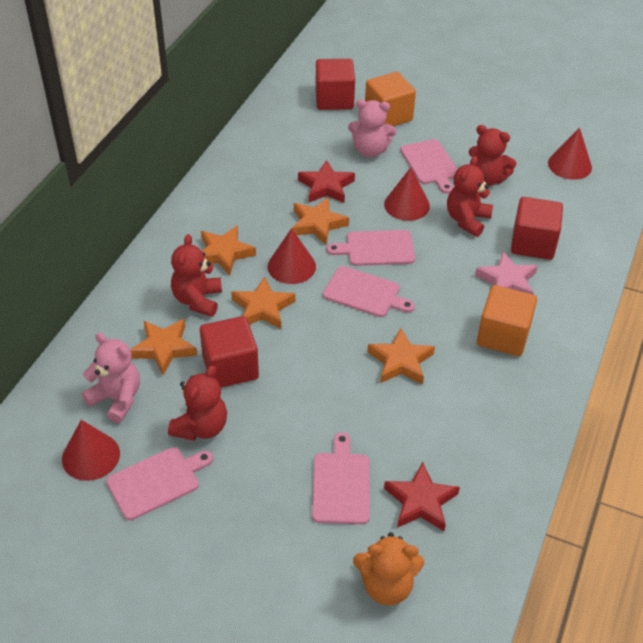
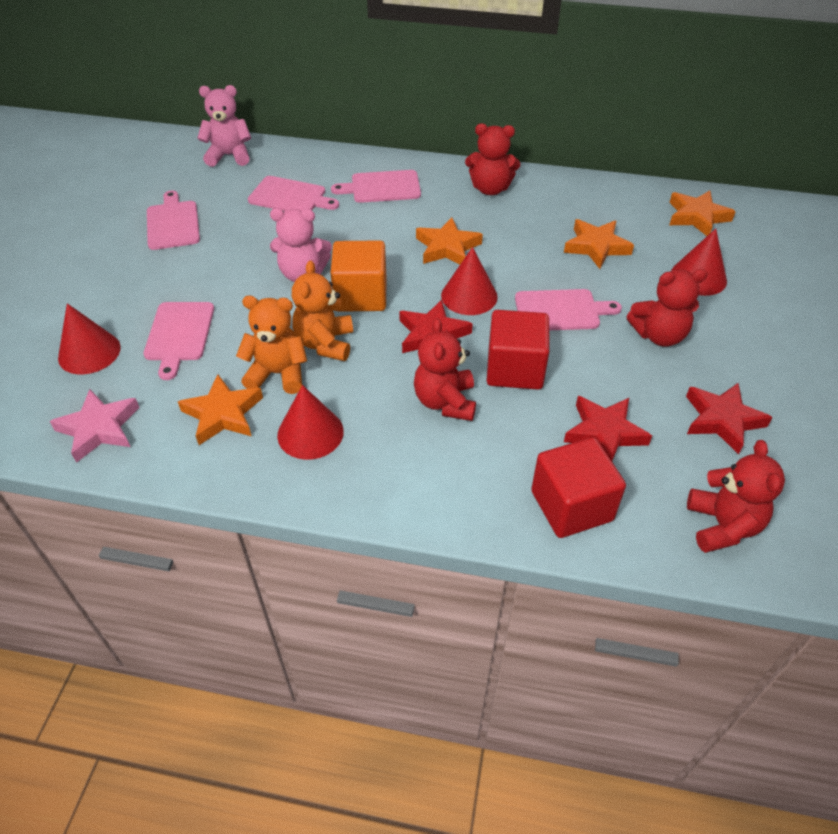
orange cube: 2 -> 1
orange star: 5 -> 4
orange teddy bear: 1 -> 2
red cube: 3 -> 2
red star: 2 -> 3

